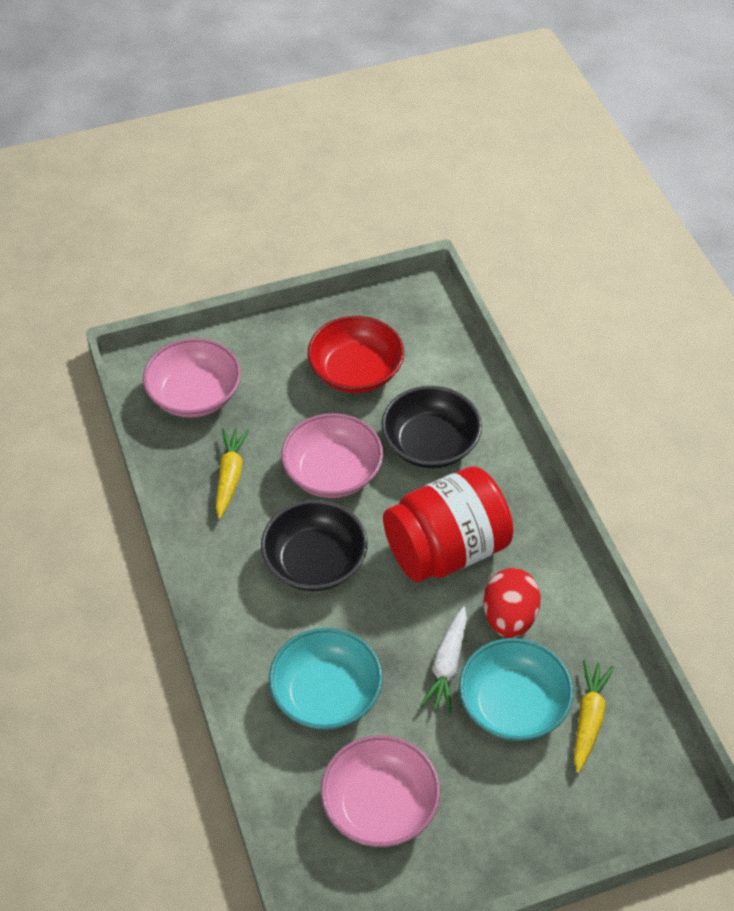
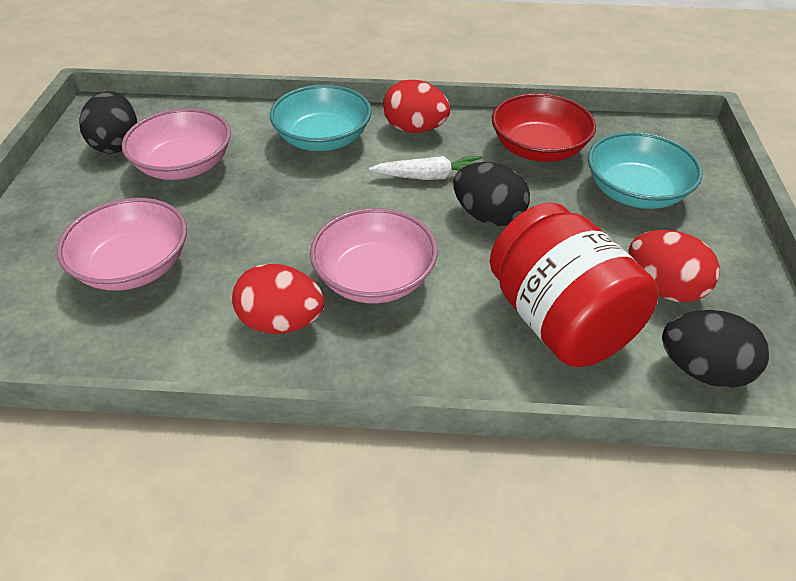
black bowl: 2 -> 0
black egg: 0 -> 3
red egg: 1 -> 3
yellow carrot: 2 -> 0

